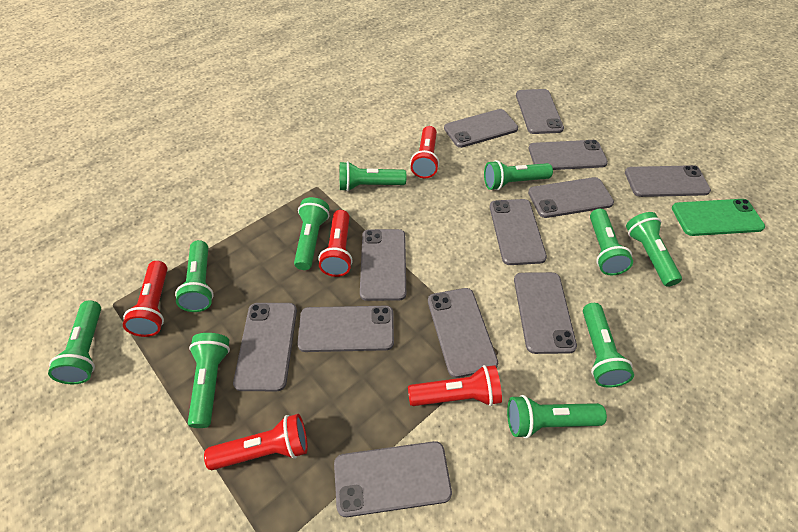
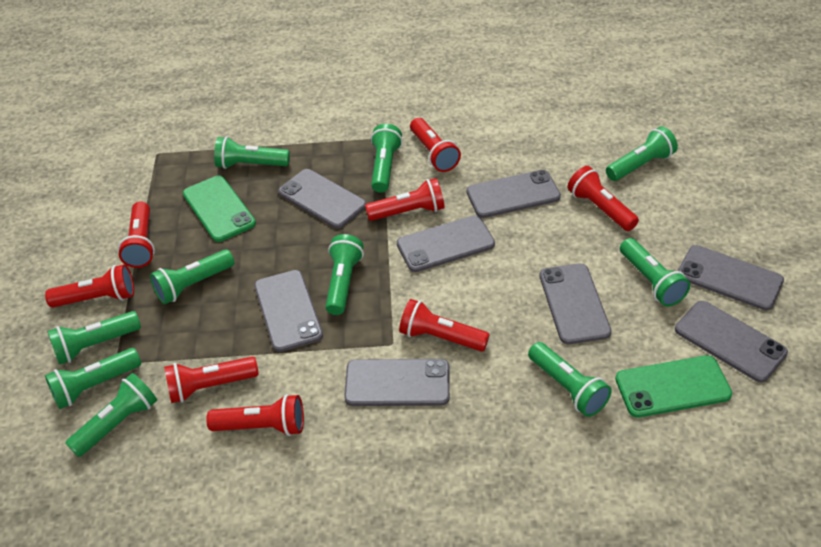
green phone: 1 -> 2
grey phone: 12 -> 8
red flashlight: 5 -> 8

